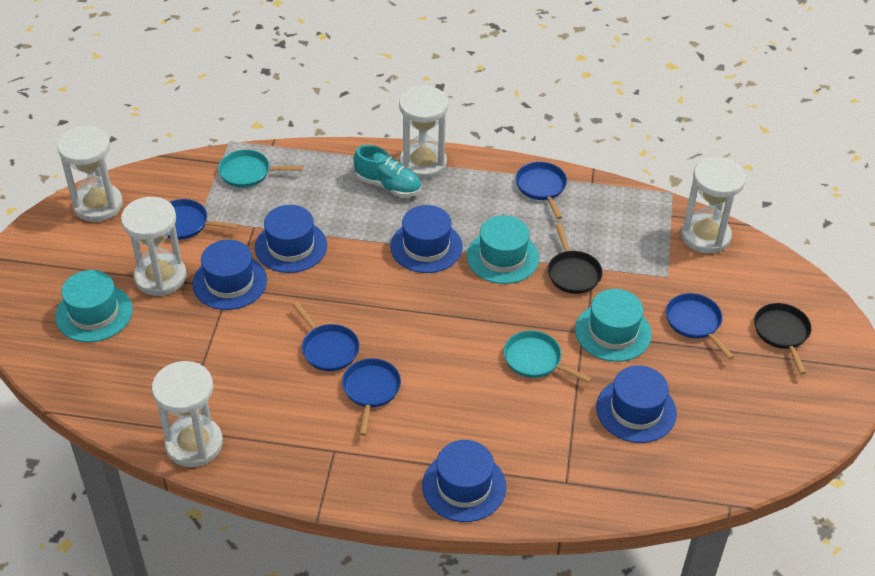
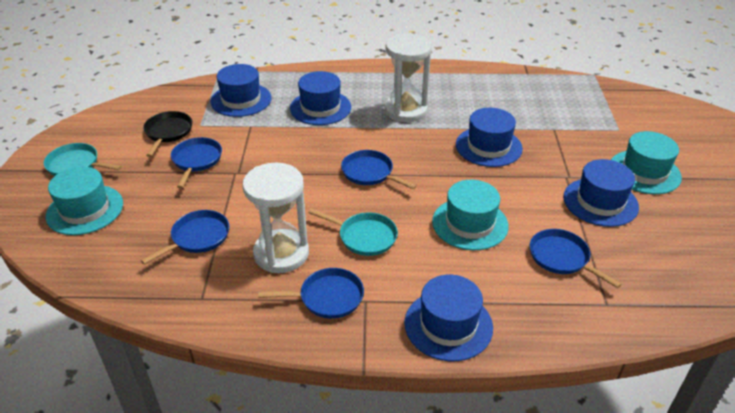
black pan: 2 -> 1
turquoise shoe: 1 -> 0
white hourglass: 5 -> 2

